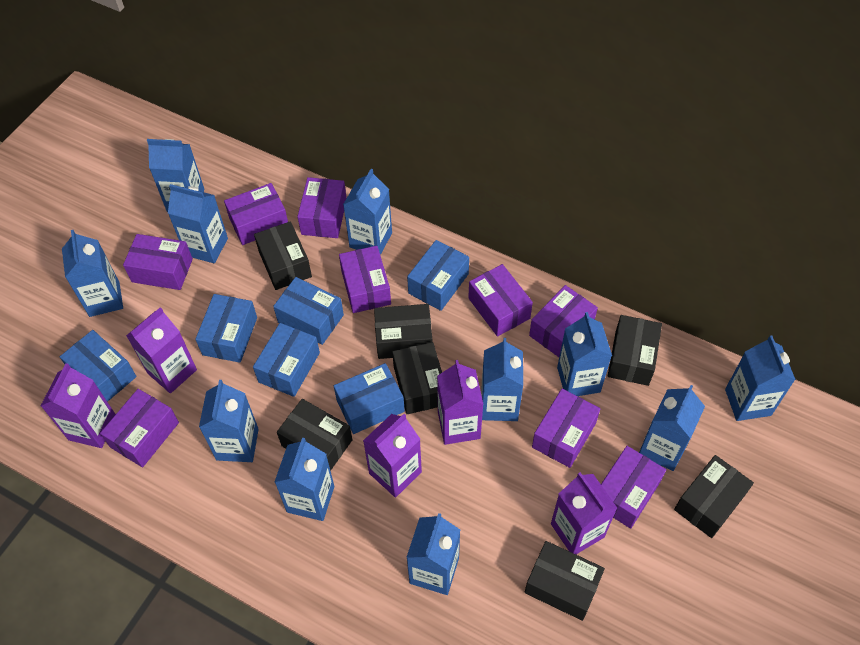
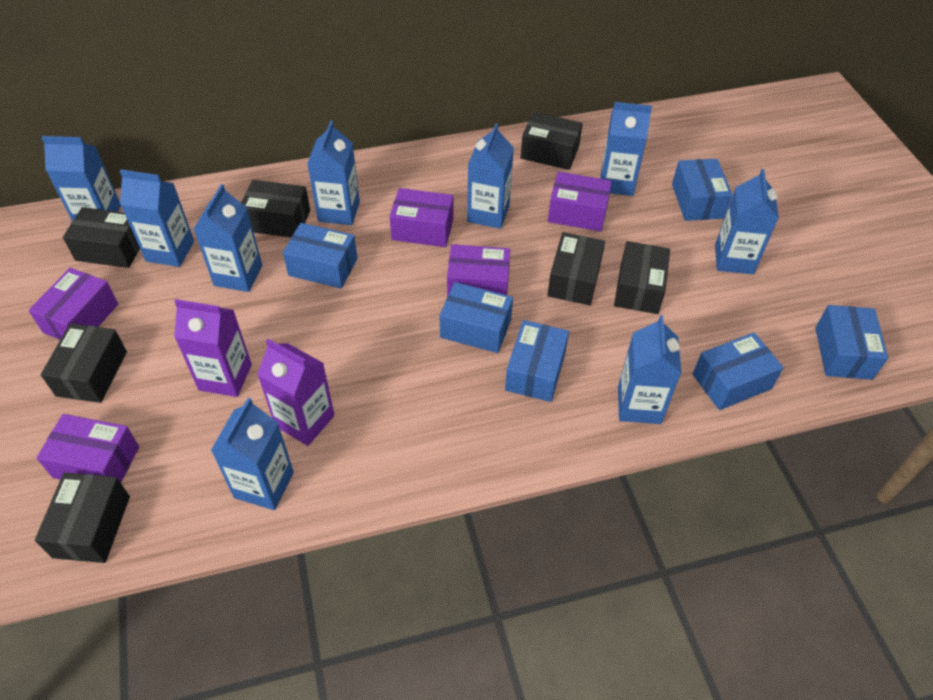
blue carton: 11 -> 9
purple box: 9 -> 5
purple carton: 5 -> 2

